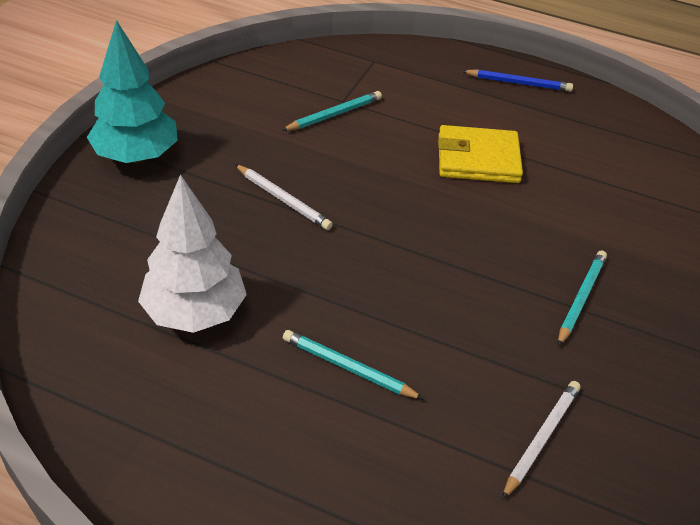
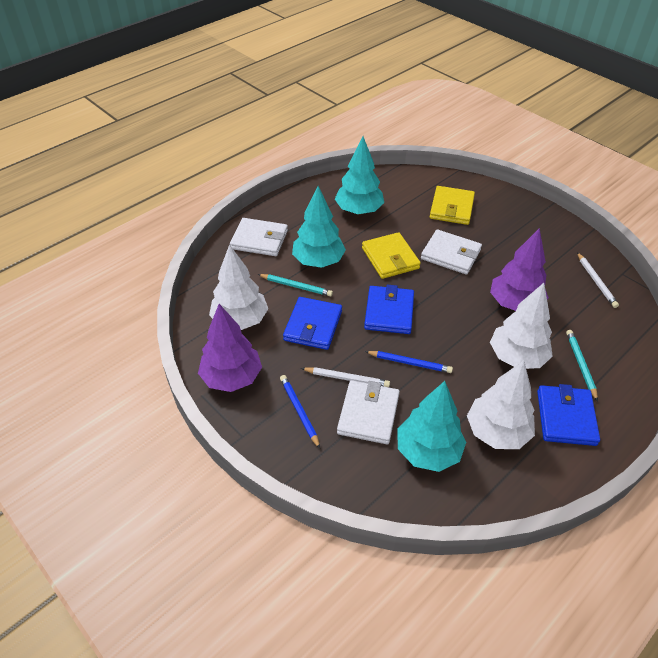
blue pencil: 1 -> 2
blue wallet: 0 -> 3
purple tree: 0 -> 2
turquoise pencil: 3 -> 2
turquoise tree: 1 -> 3
white tree: 1 -> 3
white wallet: 0 -> 3
yellow wallet: 1 -> 2

